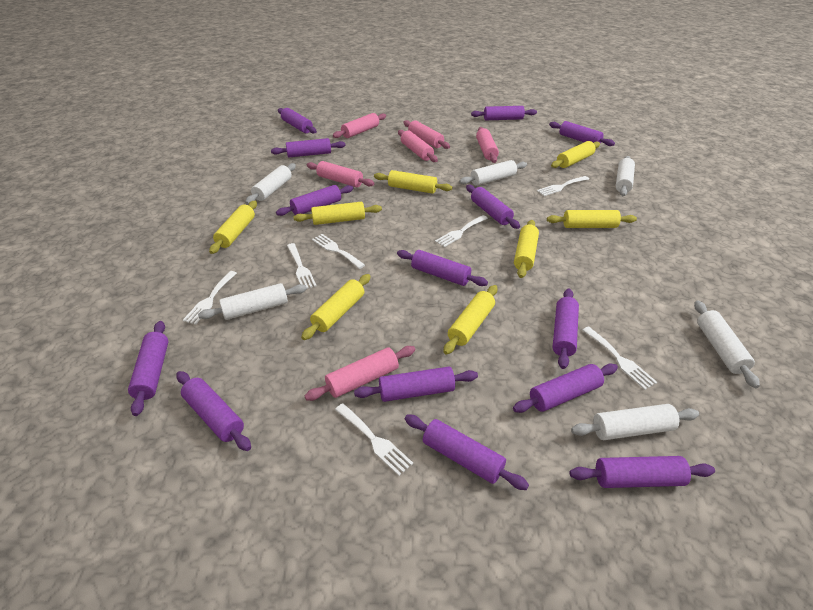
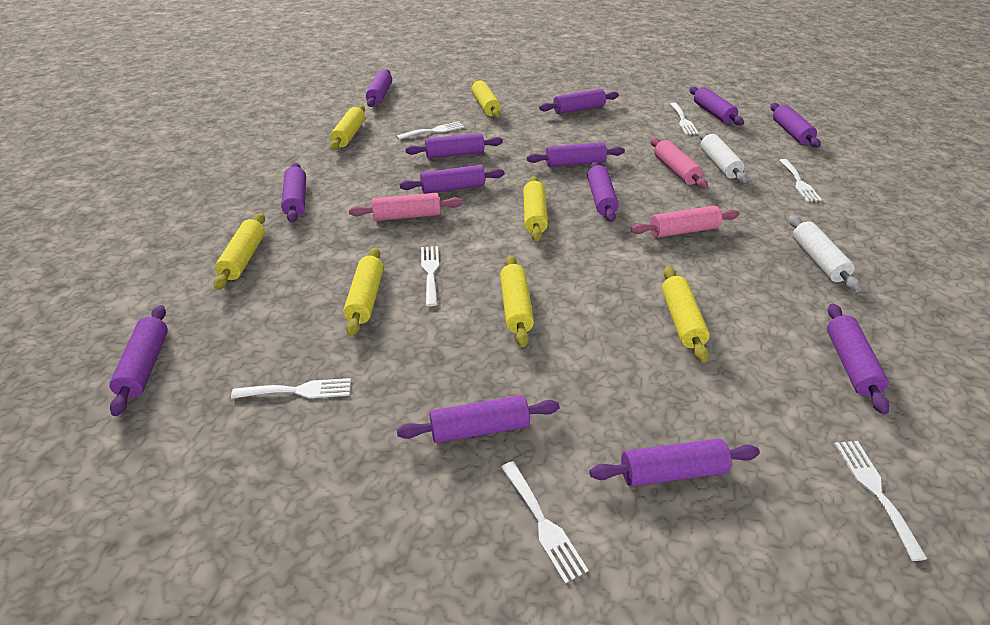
pink rolling pin: 6 -> 3
purple rolling pin: 14 -> 13
white rolling pin: 6 -> 2
yellow rolling pin: 8 -> 7

